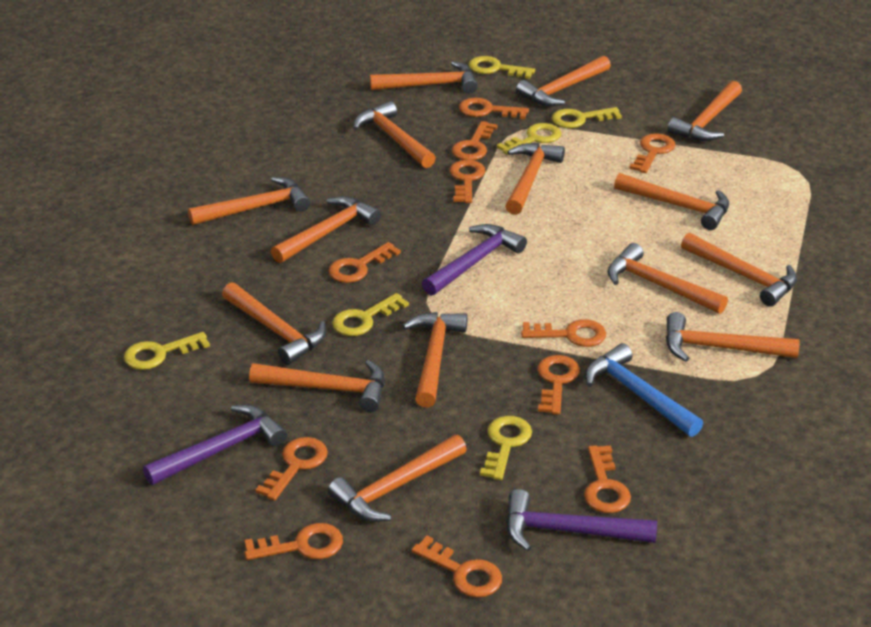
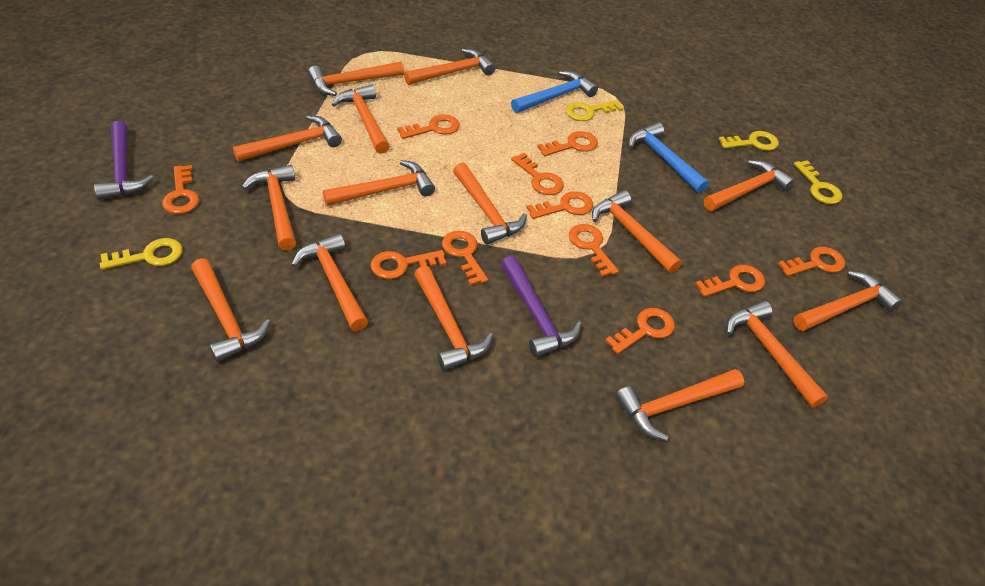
blue hammer: 1 -> 2
purple hammer: 3 -> 2
yellow key: 6 -> 4

